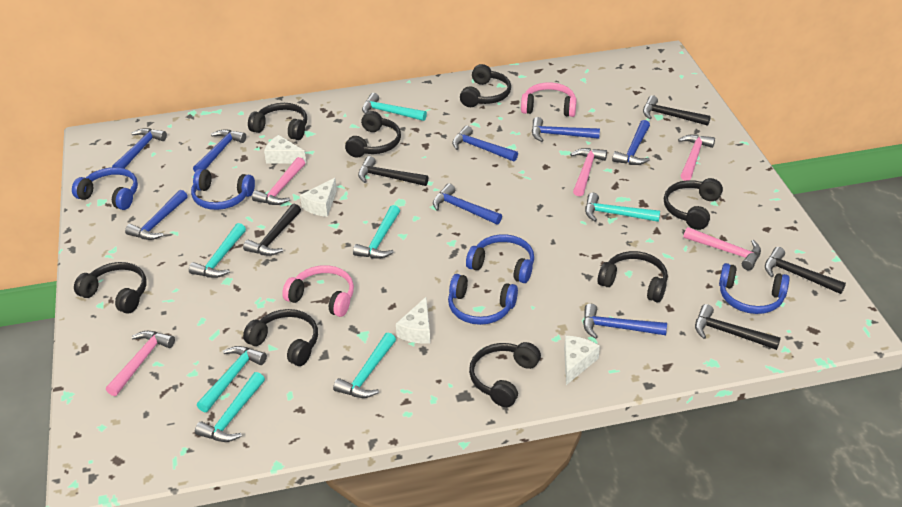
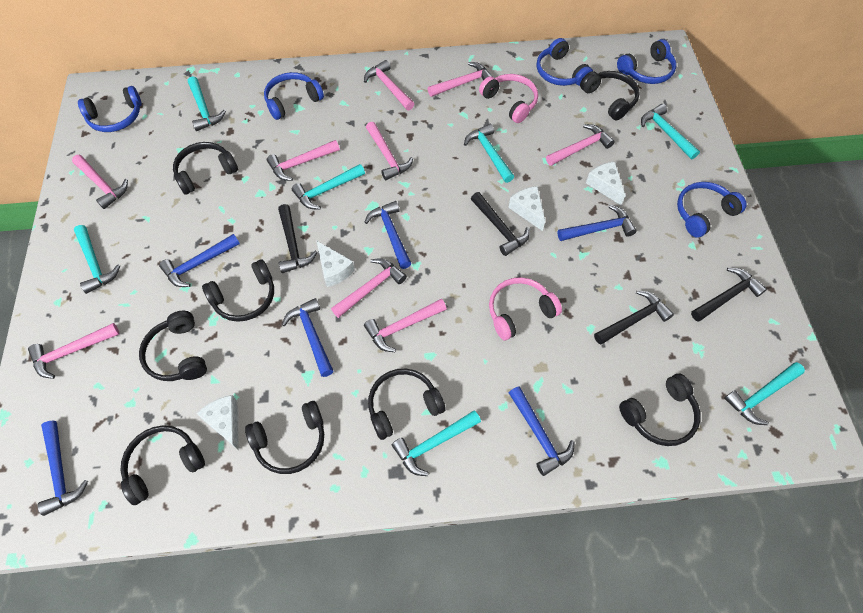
black hammer: 5 -> 4
blue hammer: 8 -> 6
pink hammer: 5 -> 9

